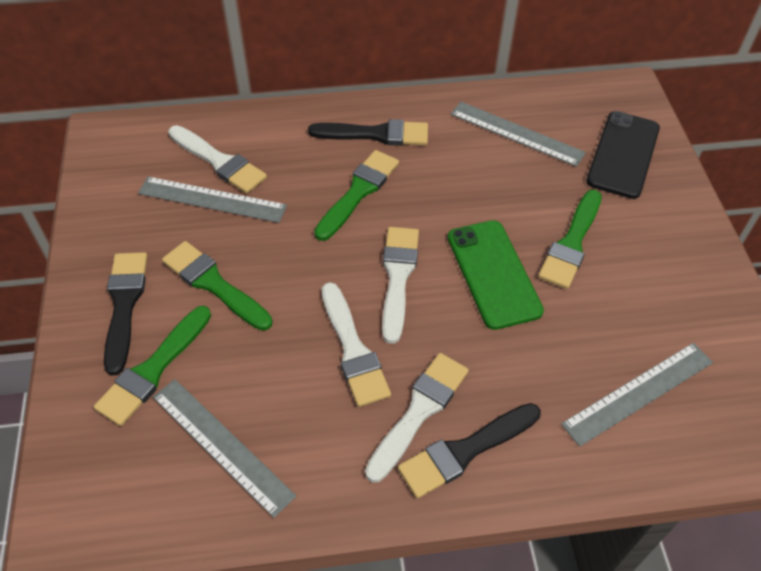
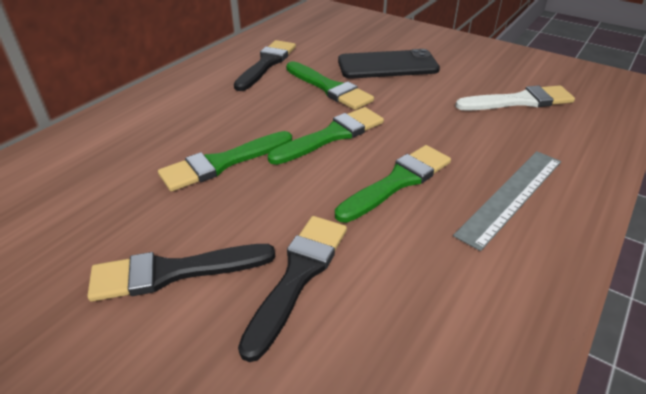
green phone: 1 -> 0
grey ruler: 4 -> 1
white brush: 4 -> 1

